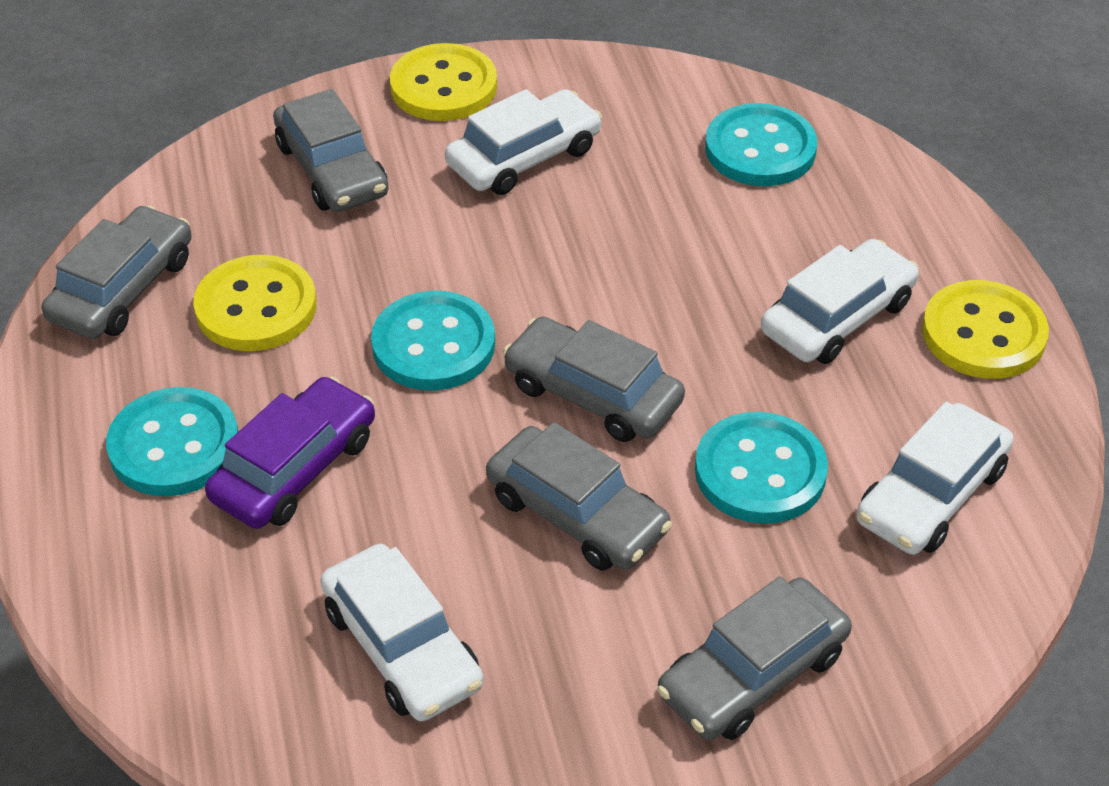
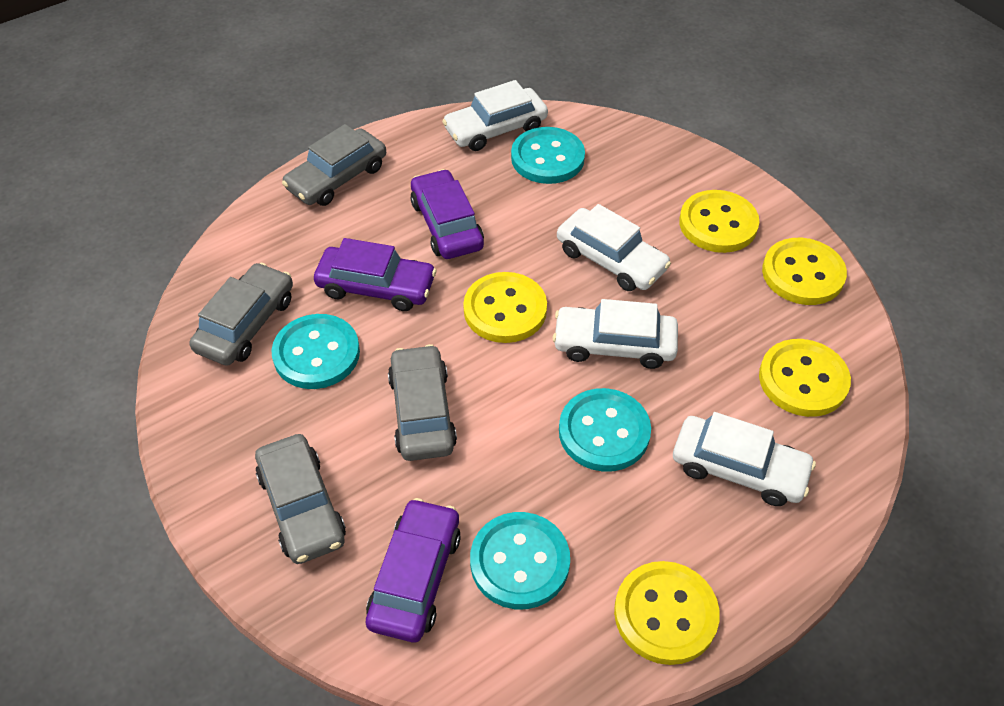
grey car: 5 -> 4
purple car: 1 -> 3
yellow button: 3 -> 5

